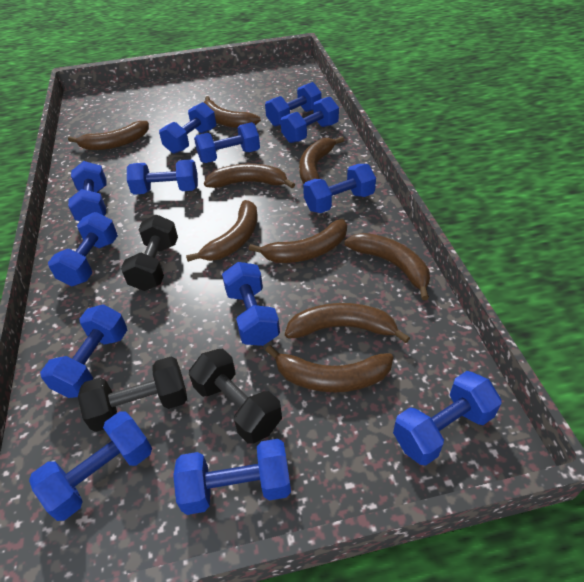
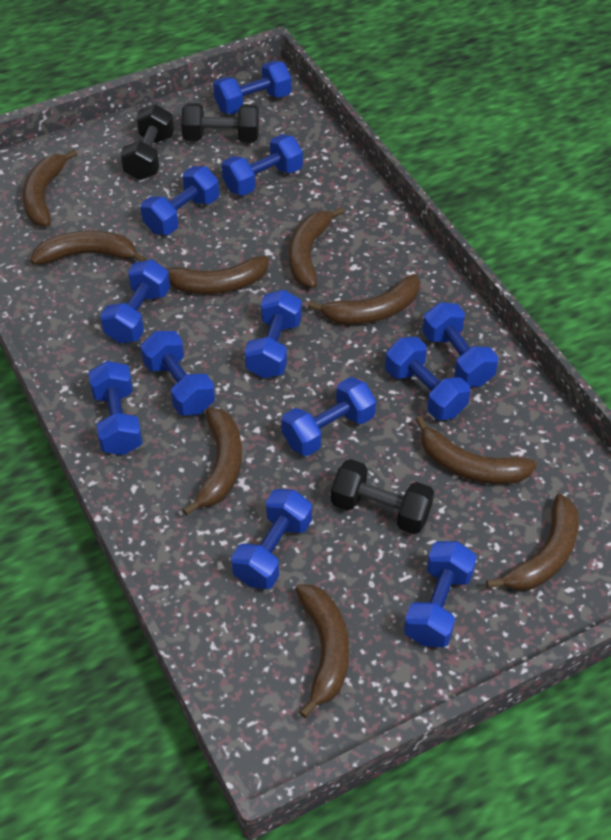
blue dumbbell: 13 -> 12

